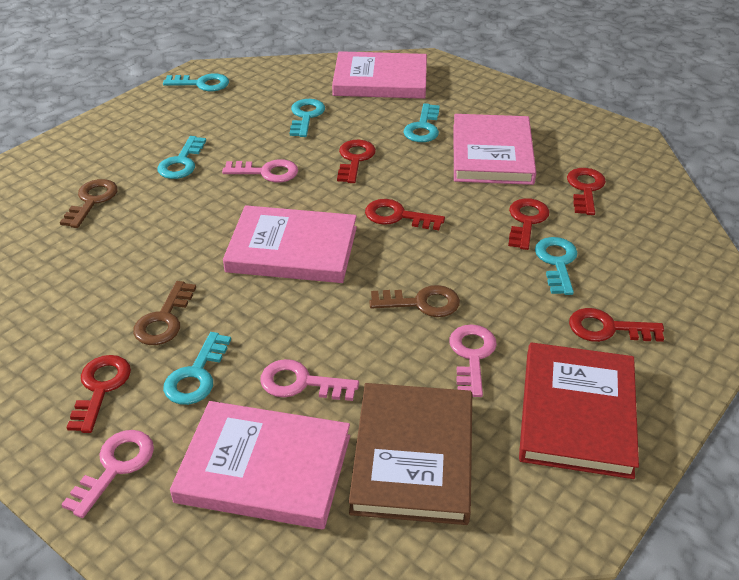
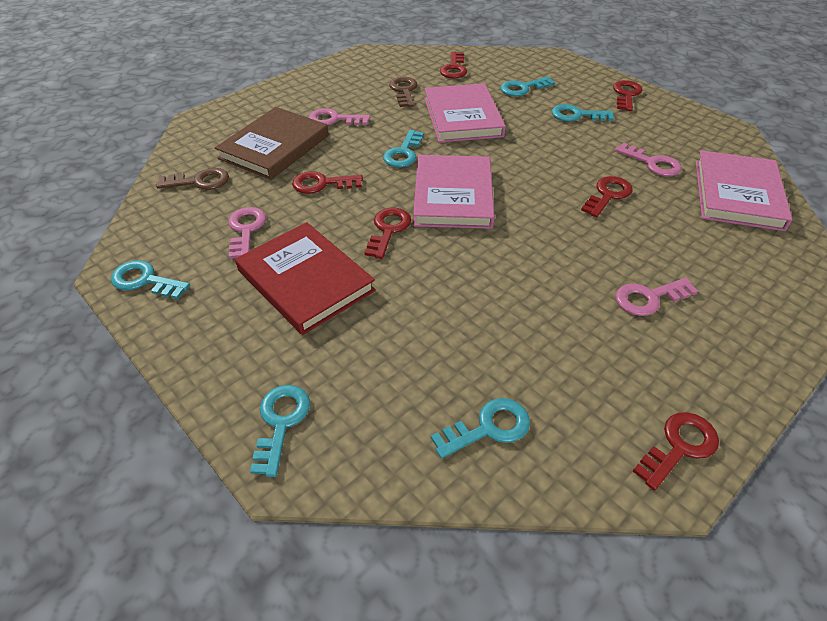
brown key: 3 -> 2
pink book: 4 -> 3

